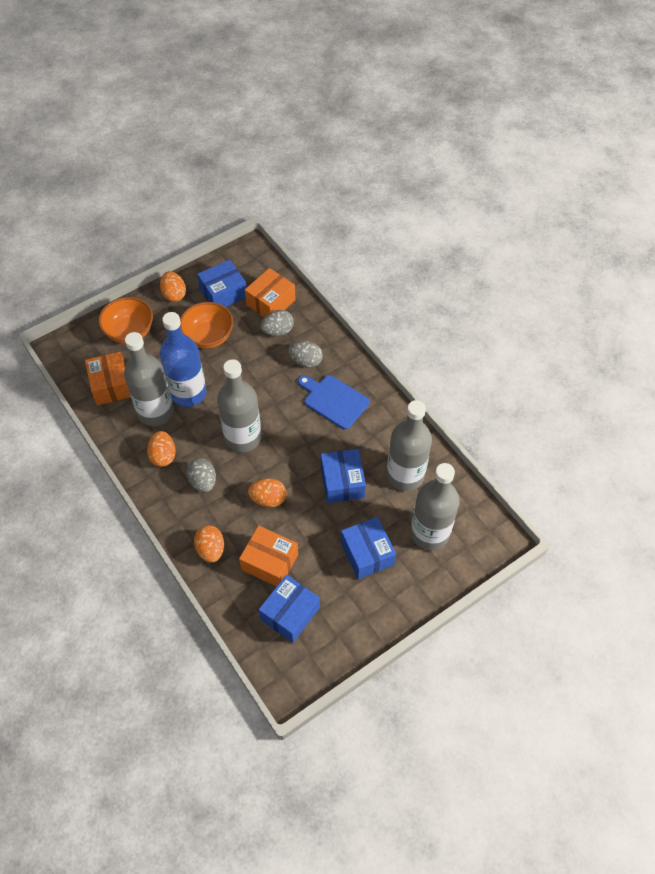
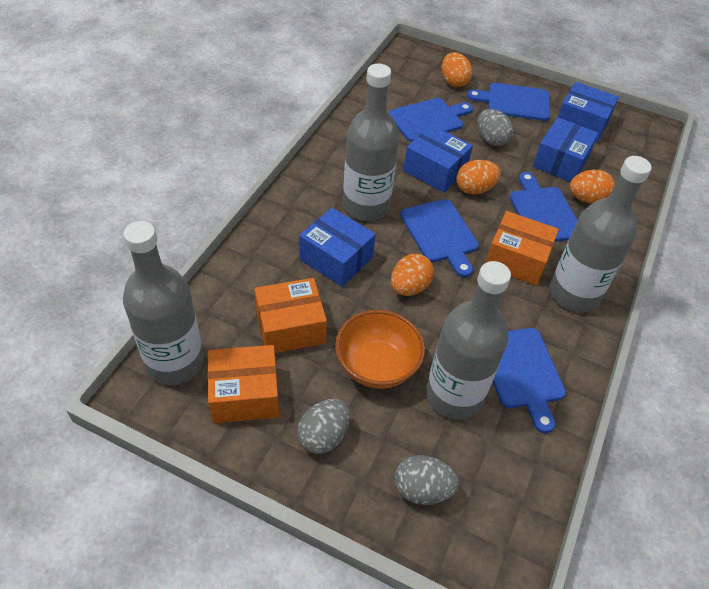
blue bottle: 1 -> 0
blue cutting board: 1 -> 5
orange bowl: 2 -> 1

